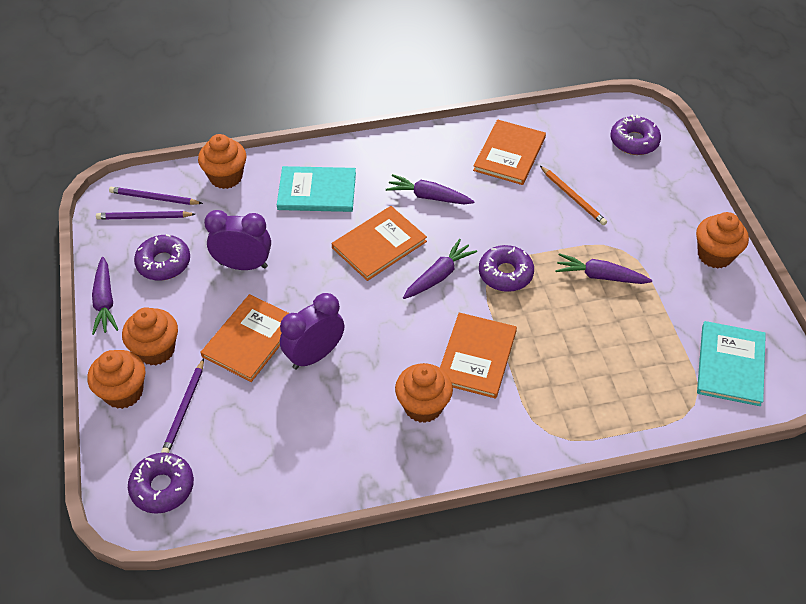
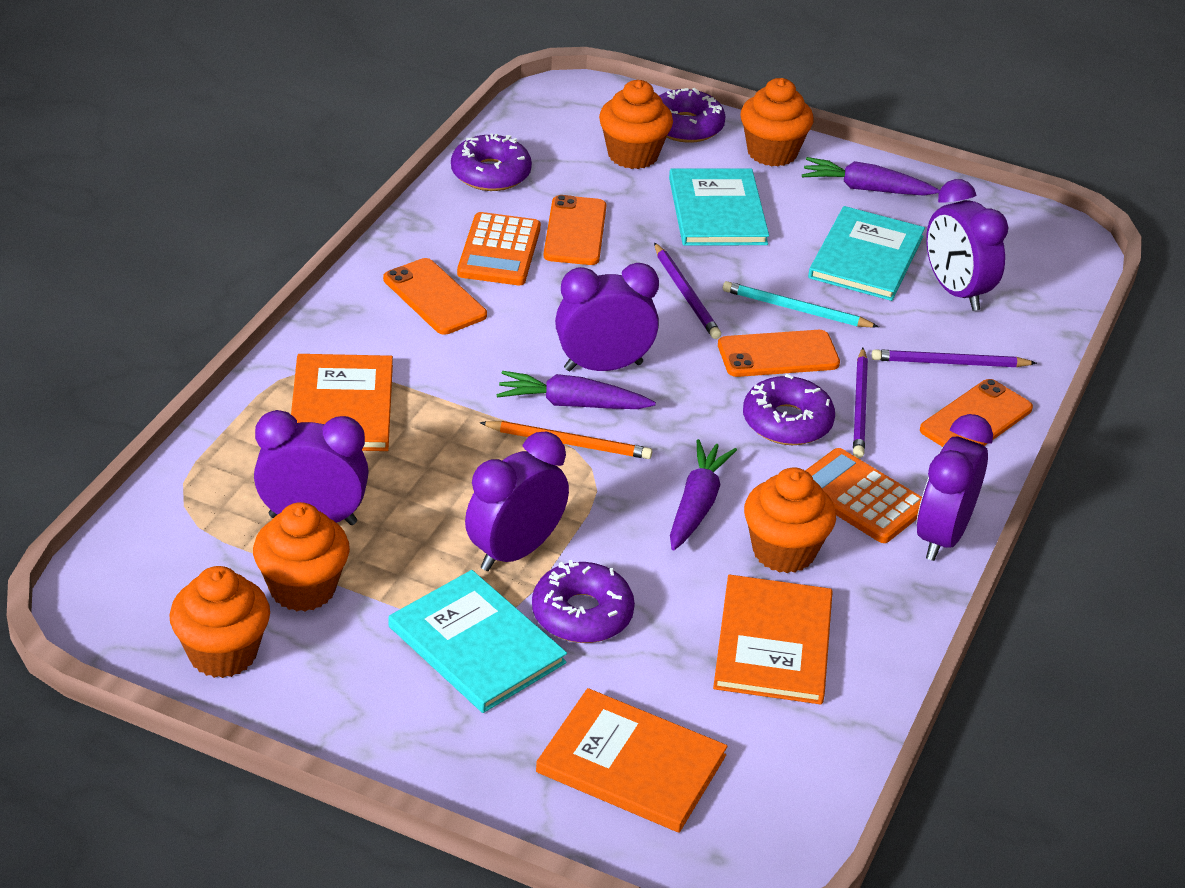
orange book: 4 -> 3
orange calculator: 0 -> 2
orange phone: 0 -> 4
purple carrot: 4 -> 3
purple clock: 2 -> 5
turquoise book: 2 -> 3
turquoise pencil: 0 -> 1

